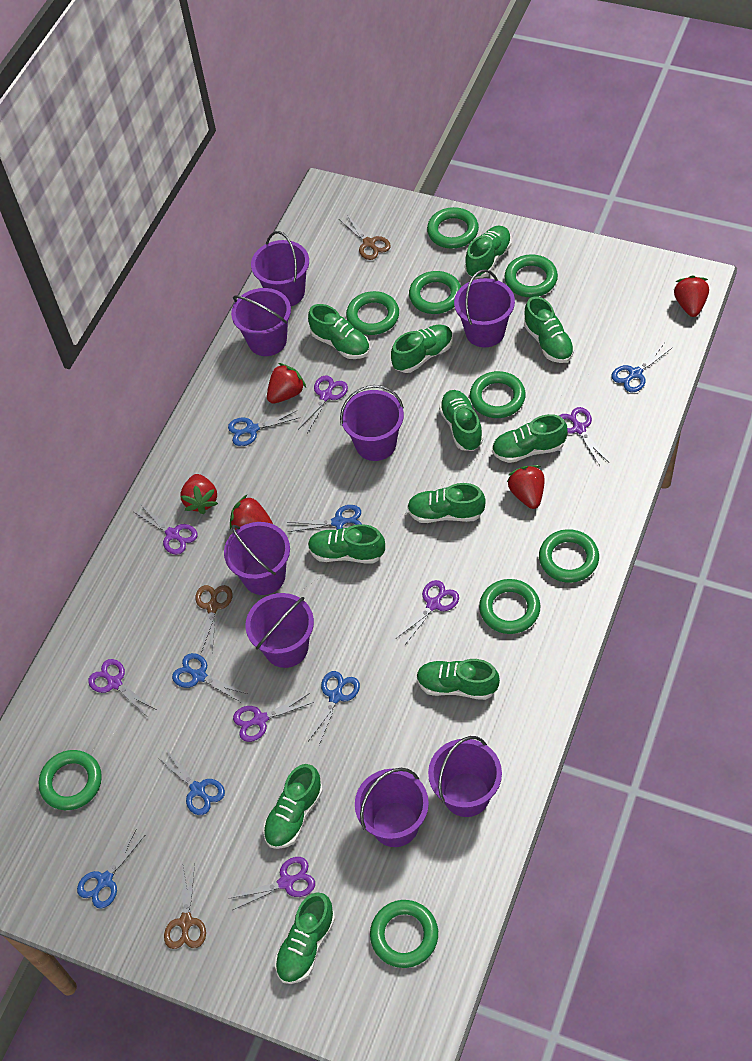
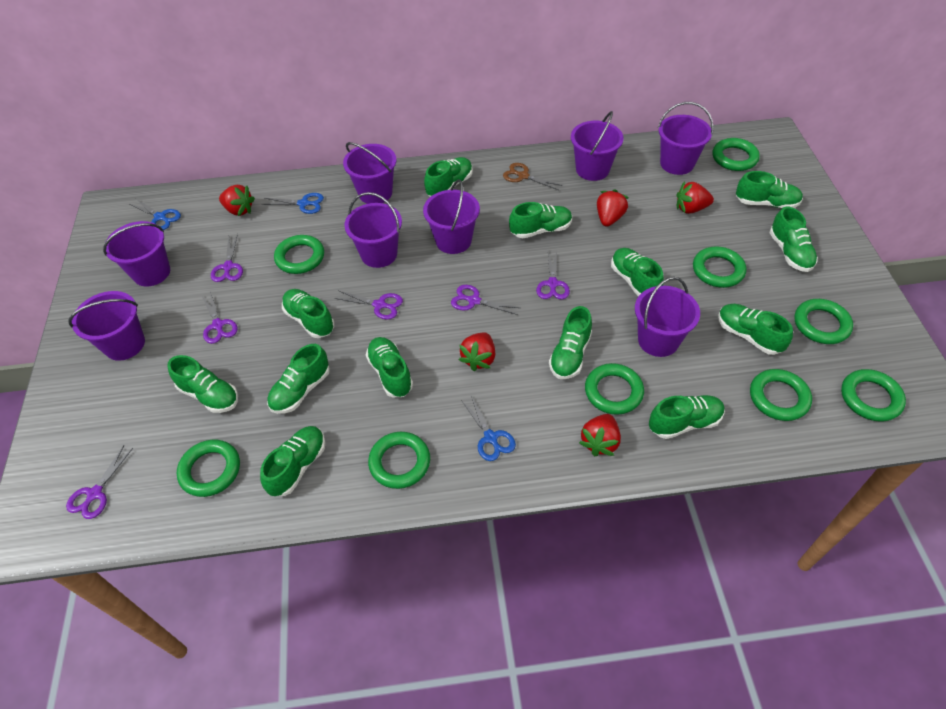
blue scissors: 7 -> 3
brown scissors: 3 -> 1
green shoe: 11 -> 13
purple scissors: 7 -> 6

